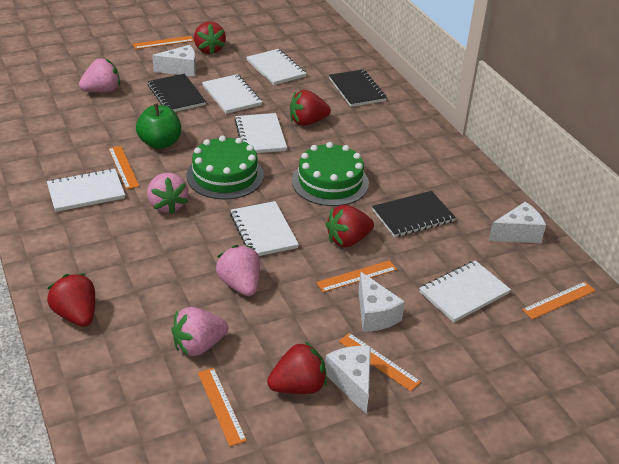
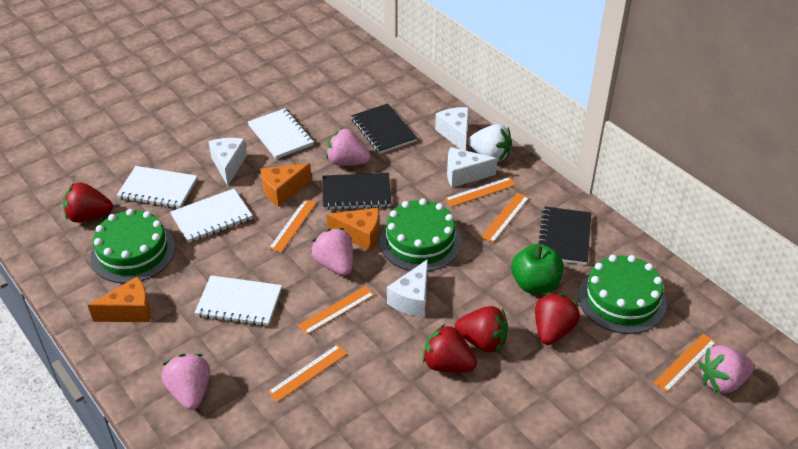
green cake: 2 -> 3
orange cheese: 0 -> 3
red strawberry: 5 -> 4
white notebook: 6 -> 4
white strawberry: 0 -> 1

